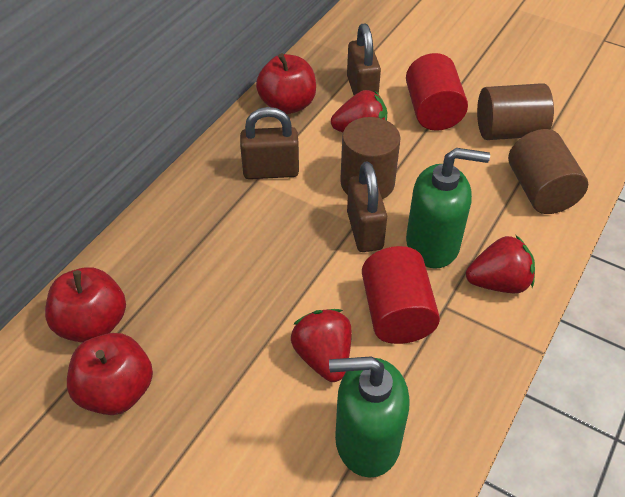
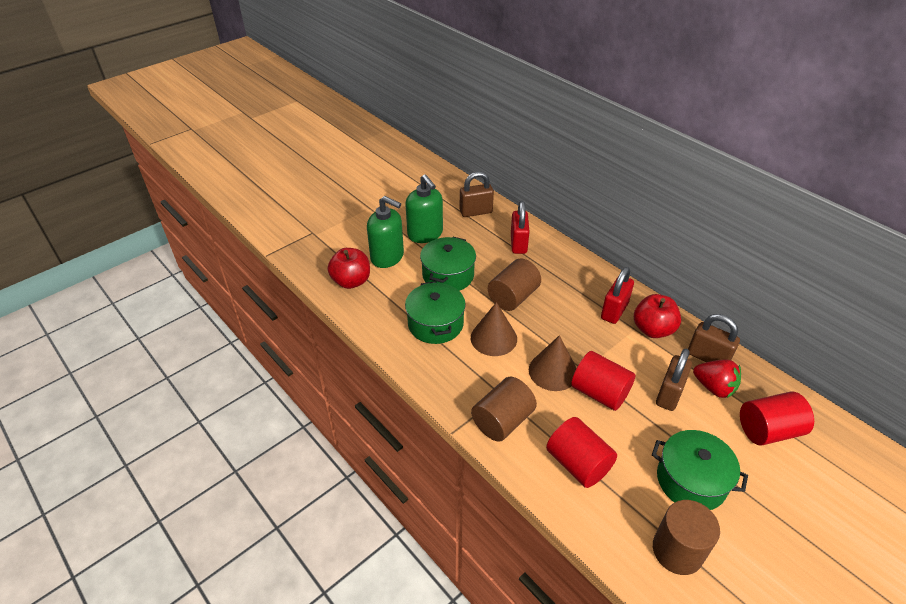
brown cone: 0 -> 2
green pot: 0 -> 3
red apple: 3 -> 2
red cylinder: 2 -> 3
red padlock: 0 -> 2
red strawberry: 3 -> 1

